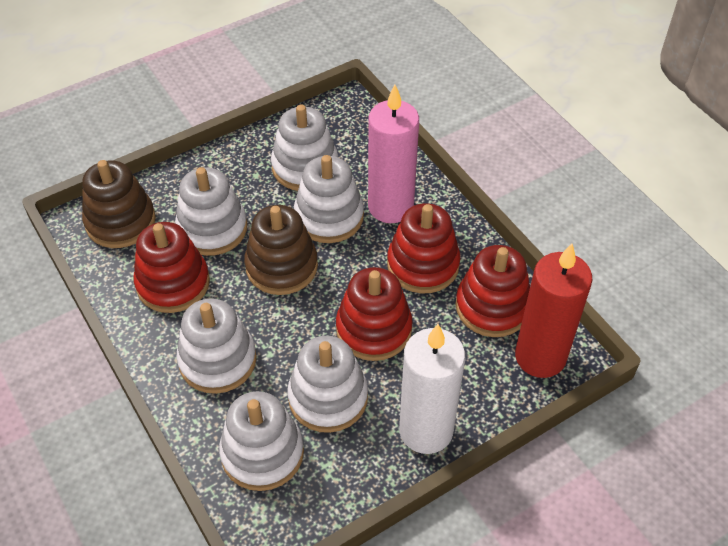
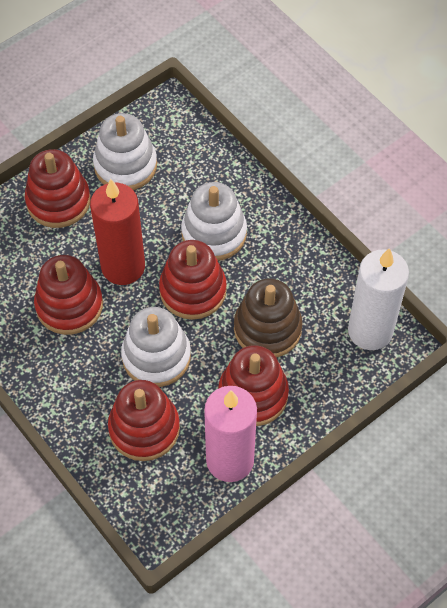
brown stacking toy: 2 -> 1
red stacking toy: 4 -> 5
white stacking toy: 6 -> 3

